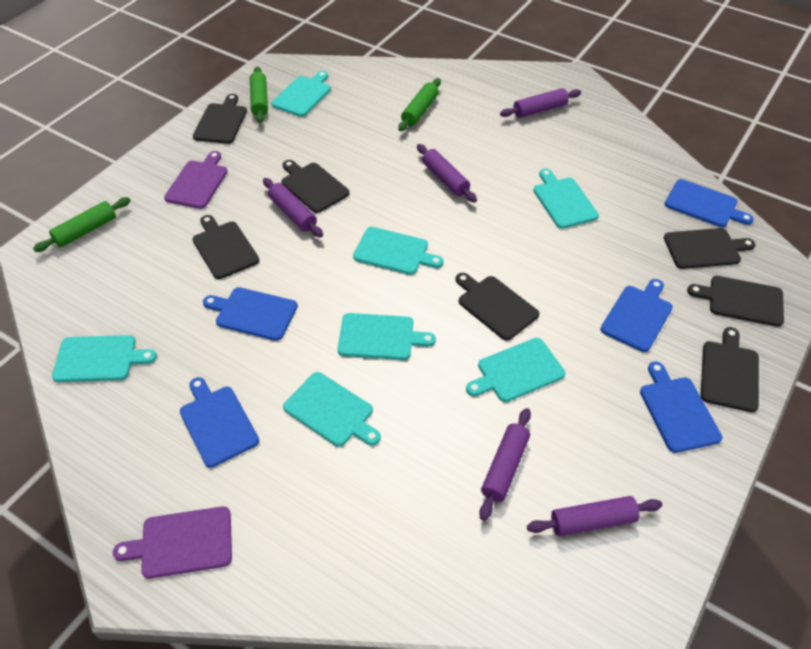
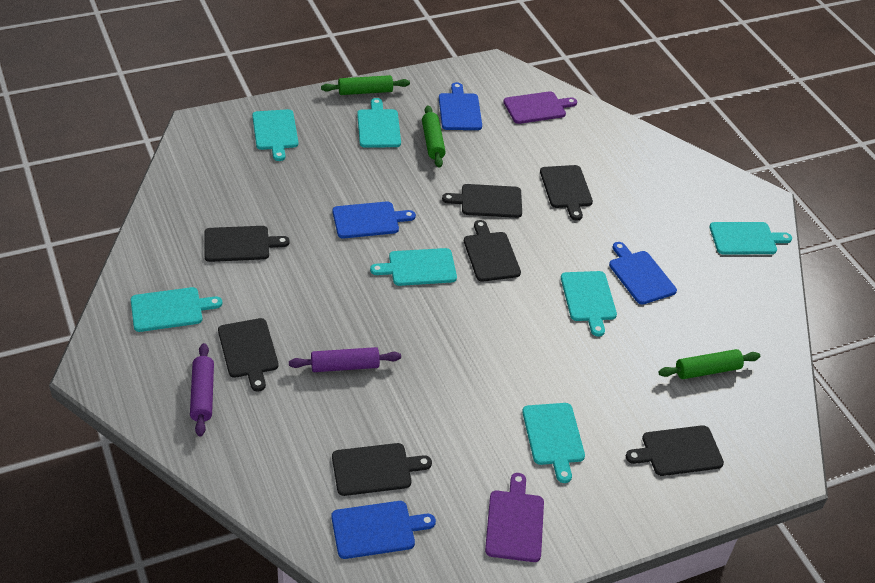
blue cutting board: 5 -> 4
purple rolling pin: 5 -> 2

